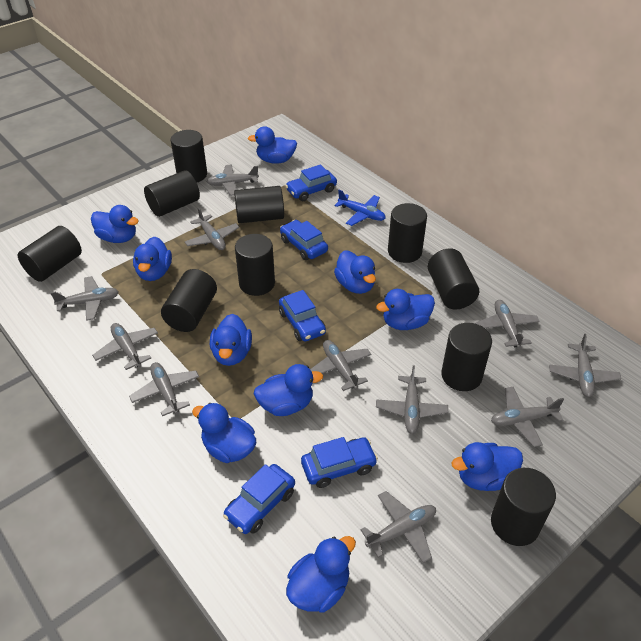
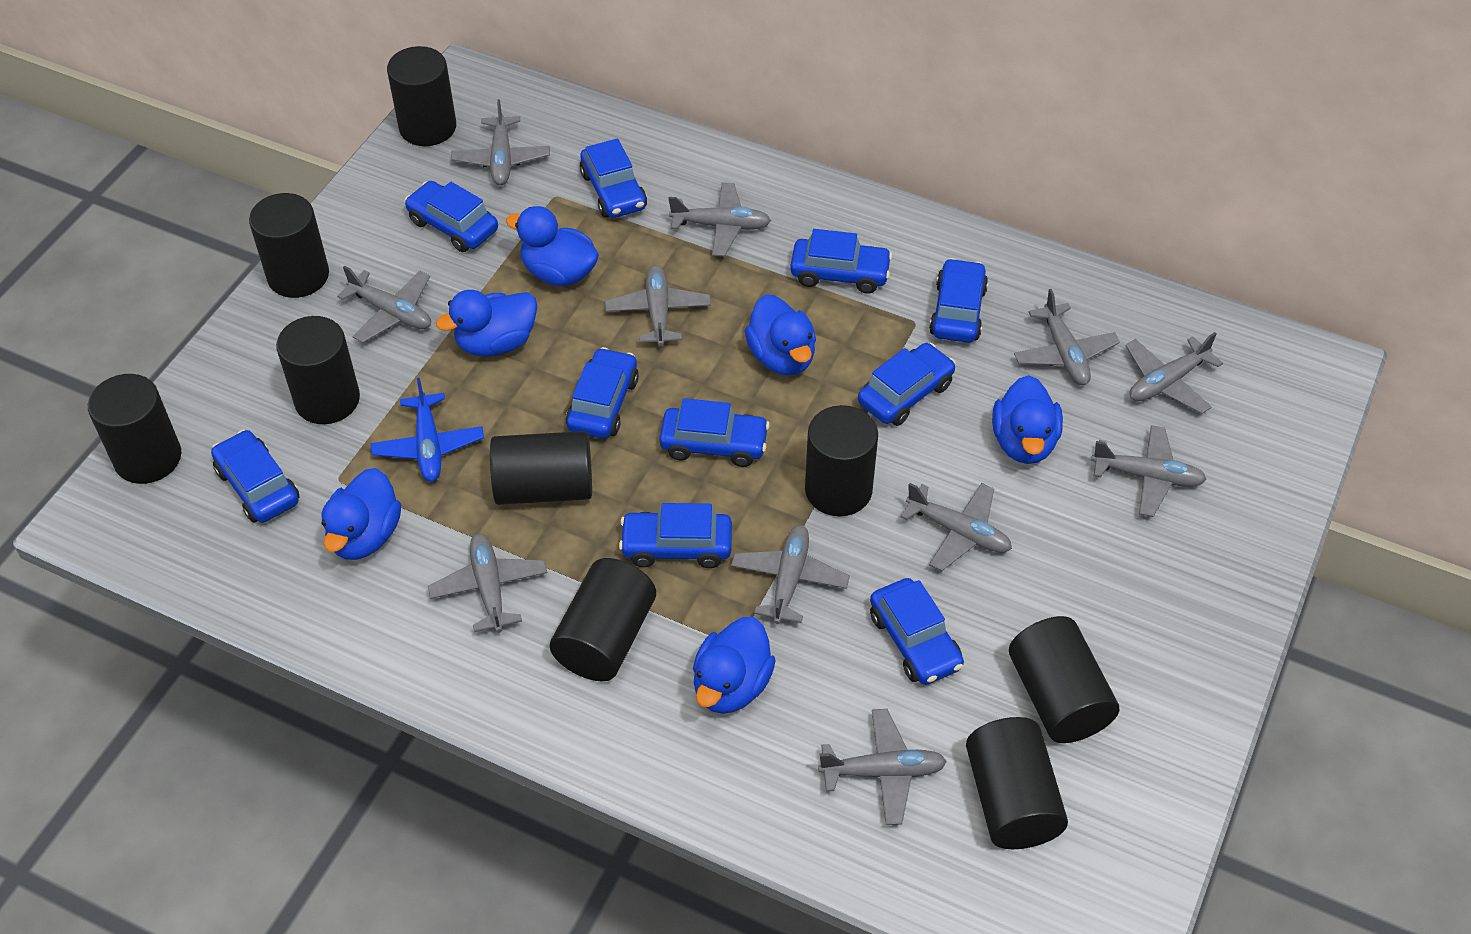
black cylinder: 10 -> 9
blue car: 5 -> 10
blue duck: 10 -> 6

